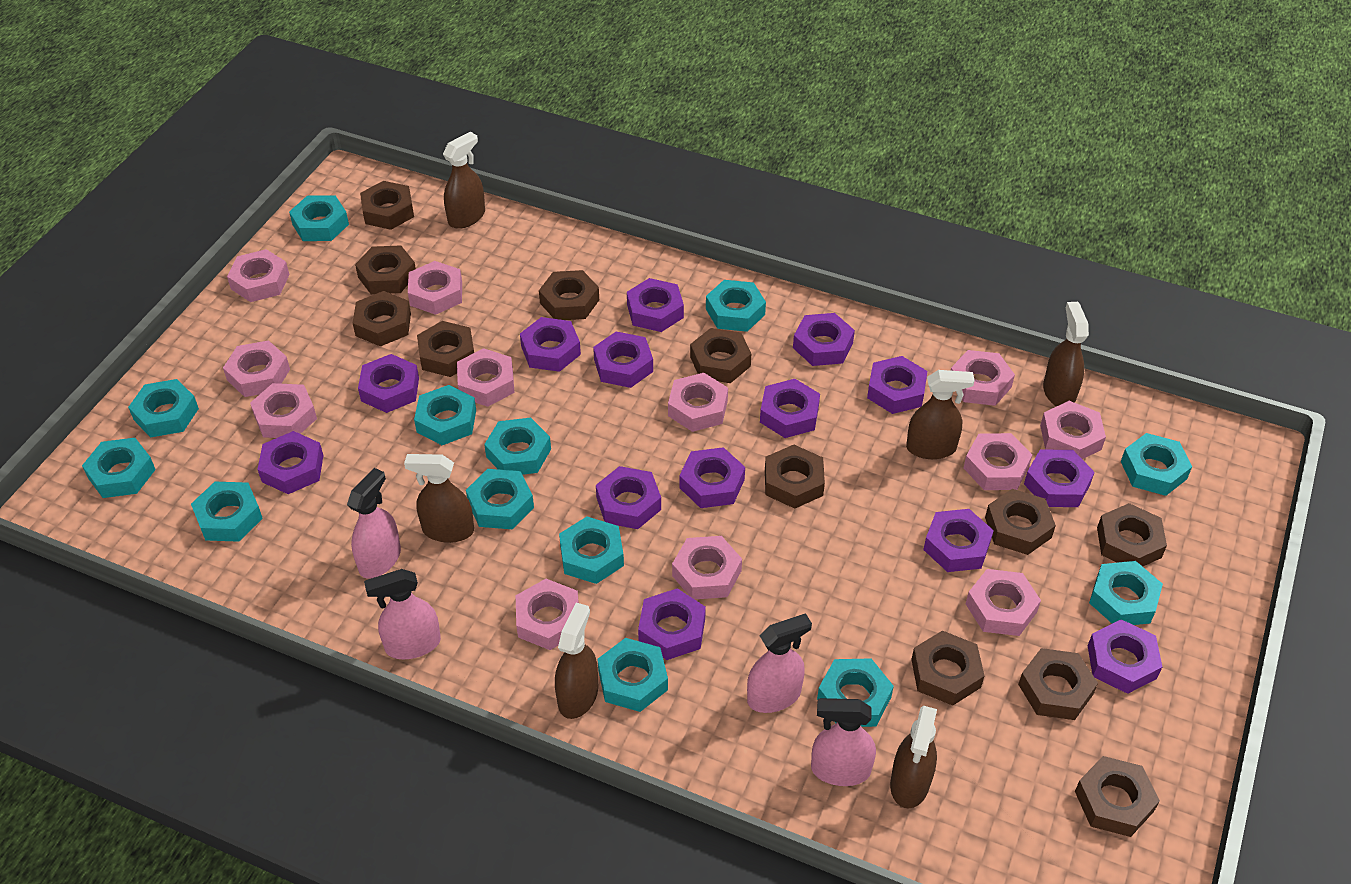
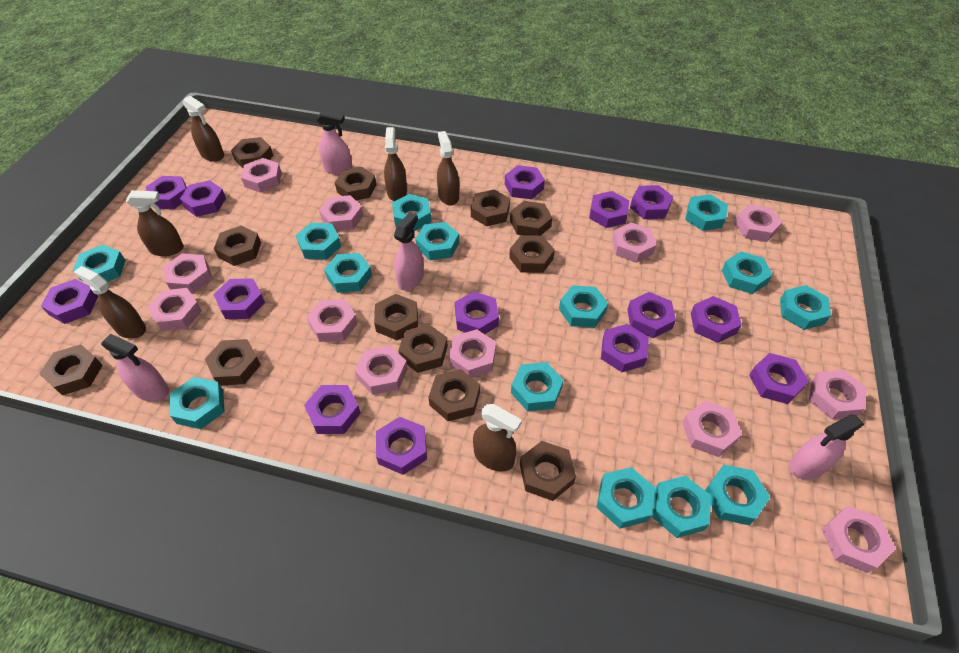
turquoise nut: 13 -> 14

